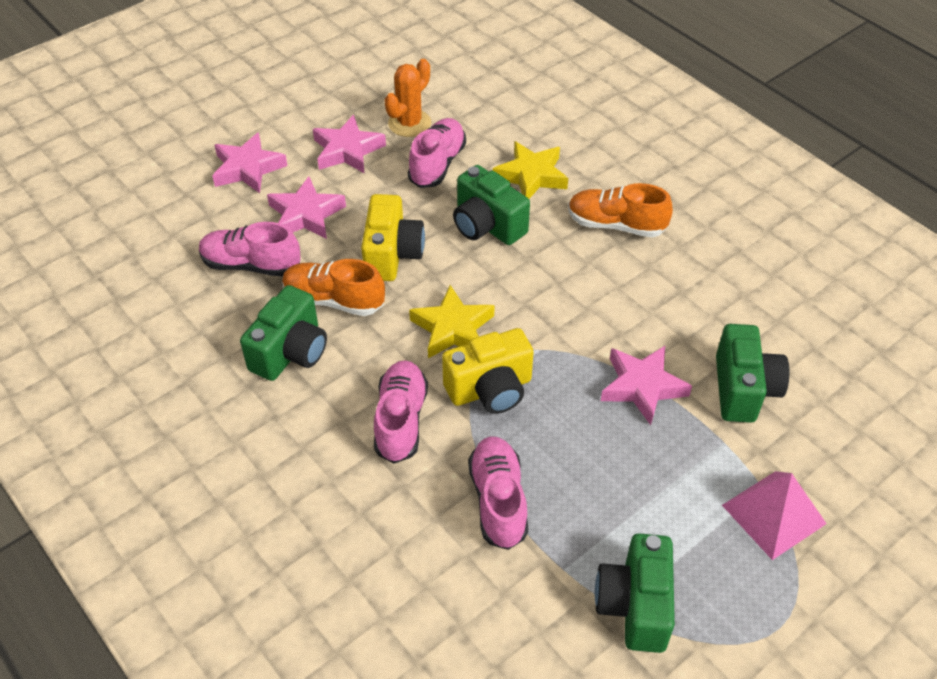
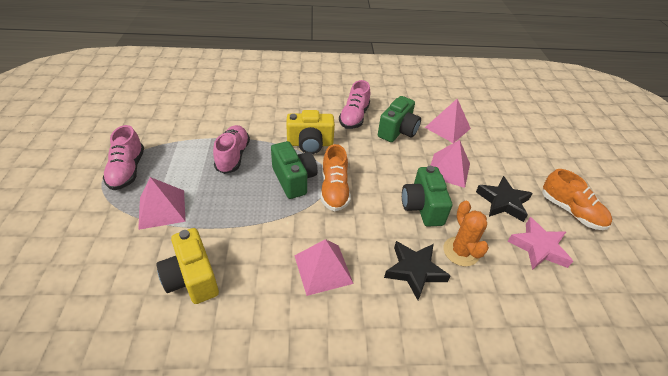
black star: 0 -> 2
green camera: 4 -> 3
pink pyramid: 1 -> 4
pink shoe: 4 -> 3
pink star: 4 -> 1
yellow star: 2 -> 0

